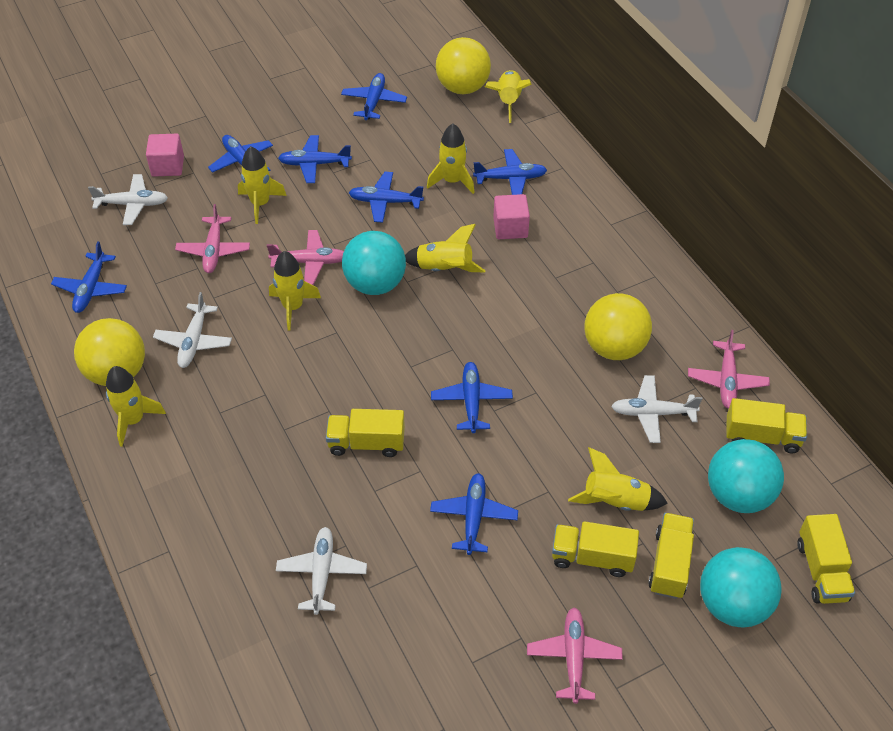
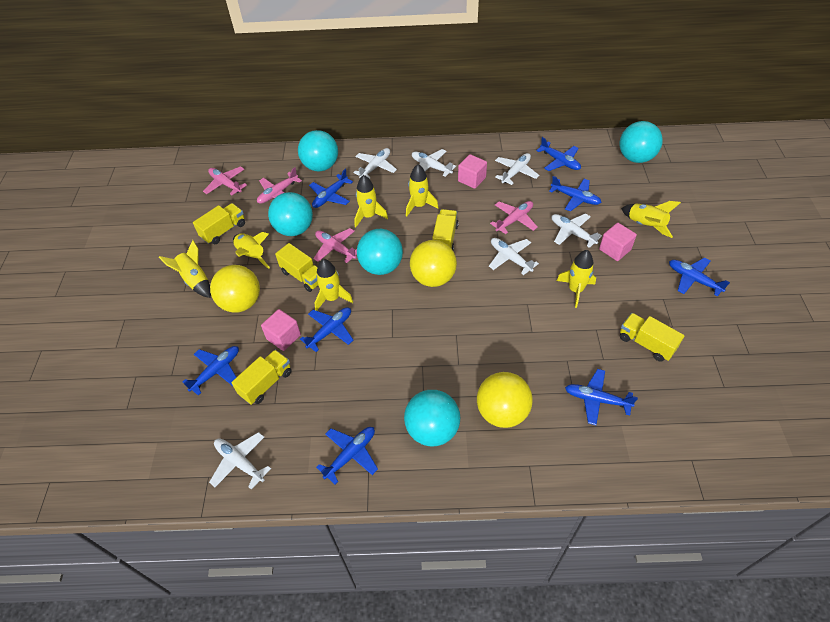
pink cube: 2 -> 3
turquoise ball: 3 -> 5
white plane: 4 -> 6

